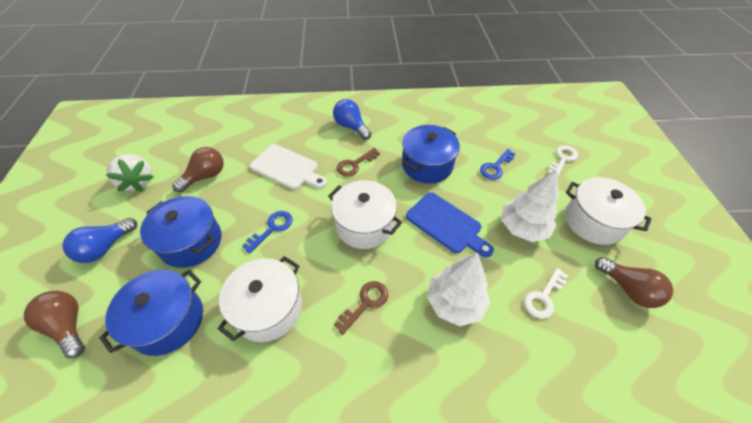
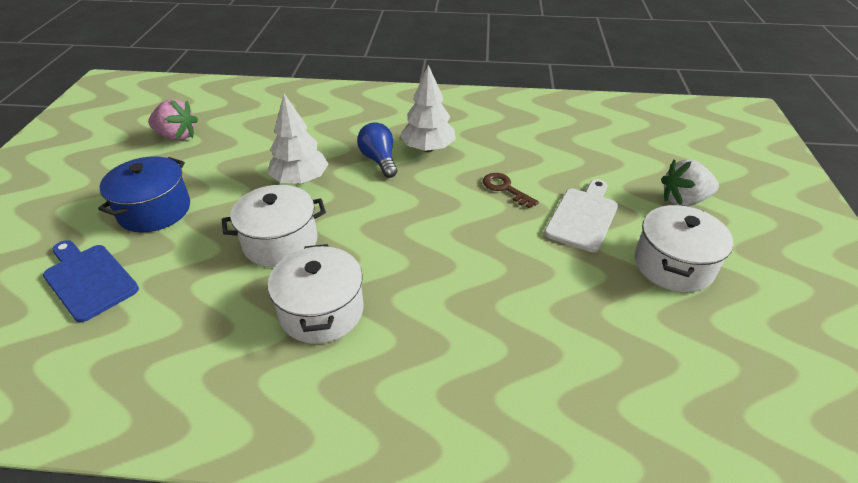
blue key: 2 -> 0
blue light bulb: 2 -> 1
blue pot: 3 -> 1
brown key: 2 -> 1
brown light bulb: 3 -> 0
pink strawberry: 0 -> 1
white key: 2 -> 0

